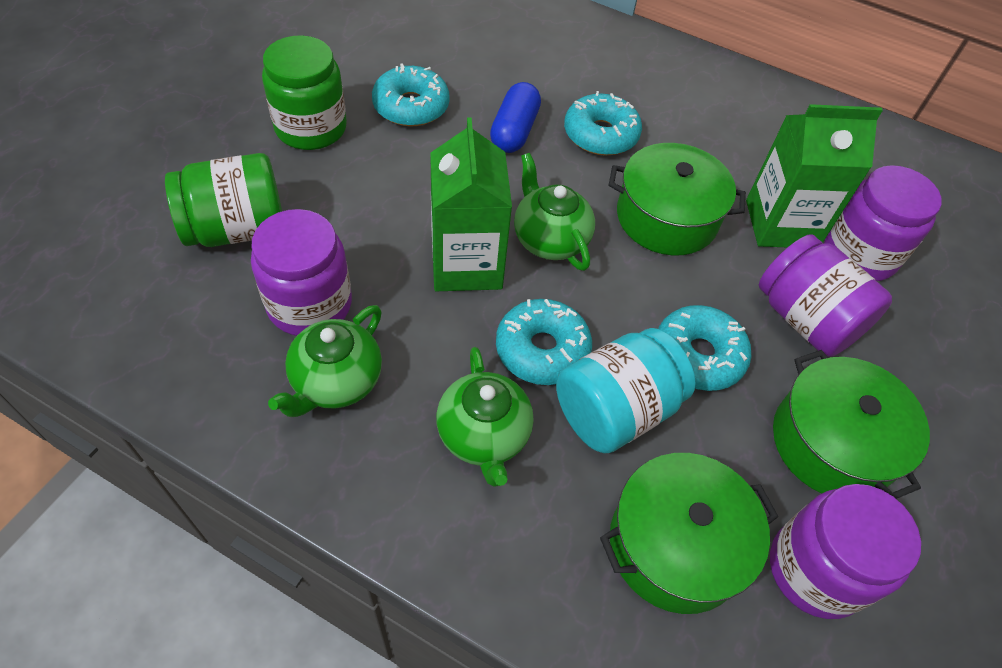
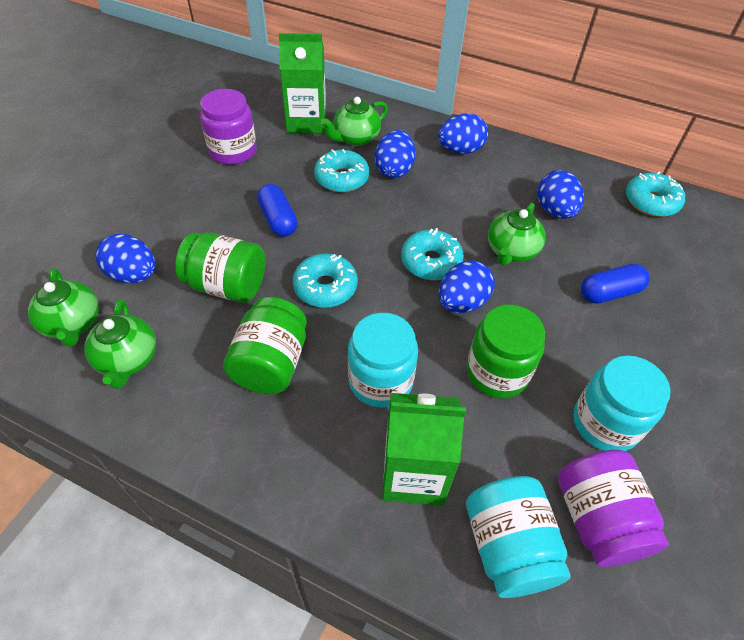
blue capsule: 1 -> 2
blue egg: 0 -> 5
green jar: 2 -> 3
green pot: 3 -> 0
green teapot: 3 -> 4
purple jar: 4 -> 2
turquoise jar: 1 -> 3

